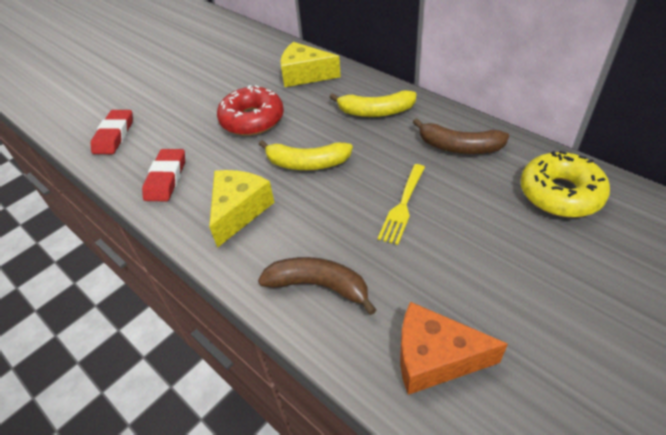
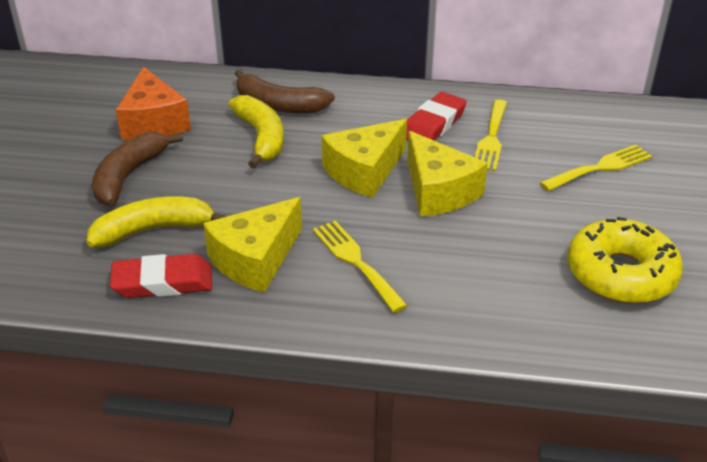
red donut: 1 -> 0
yellow cheese: 2 -> 3
yellow fork: 1 -> 3

